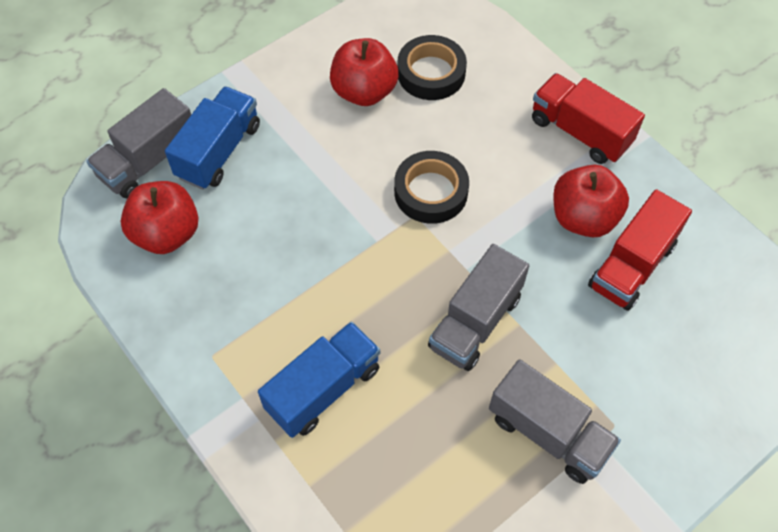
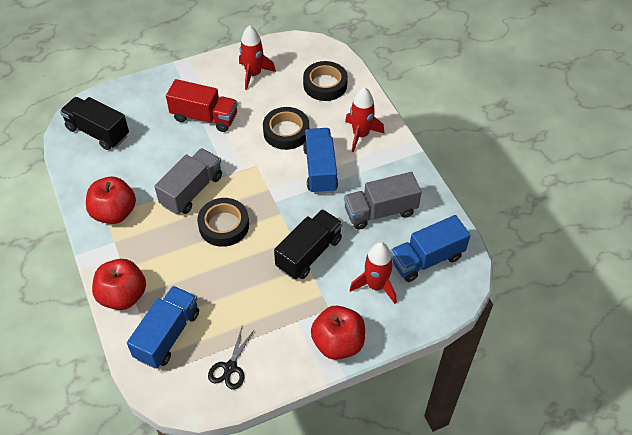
black scissors: 0 -> 1
black tape: 2 -> 3
black truck: 0 -> 2
blue truck: 2 -> 3
grey truck: 3 -> 2
red rocket: 0 -> 3
red truck: 2 -> 1

